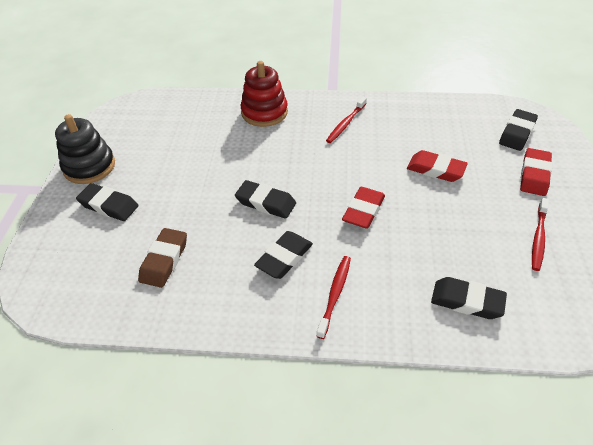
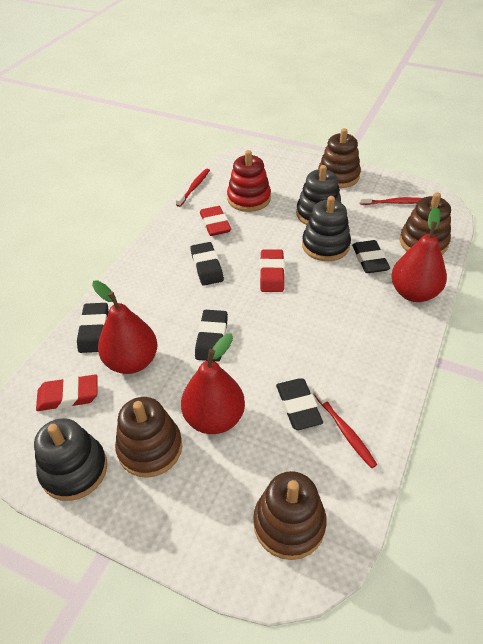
black stacking toy: 1 -> 3
brown eraser: 1 -> 0
brown stacking toy: 0 -> 4
red pear: 0 -> 3

